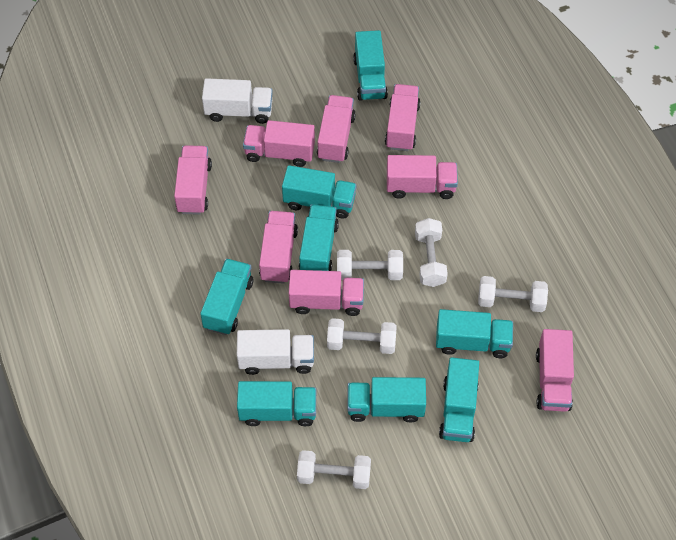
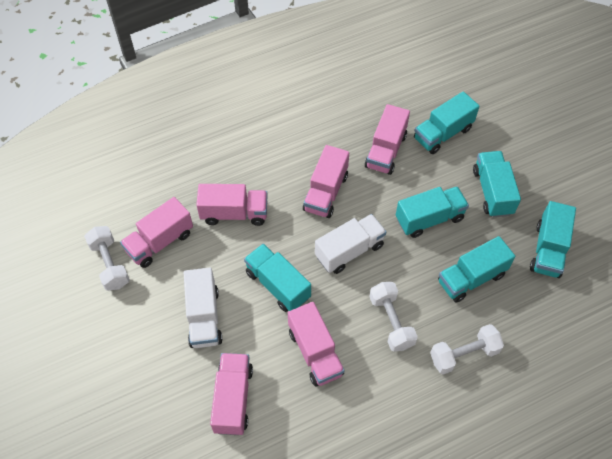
pink truck: 8 -> 6
turquoise truck: 8 -> 6
white dumbbell: 5 -> 3

